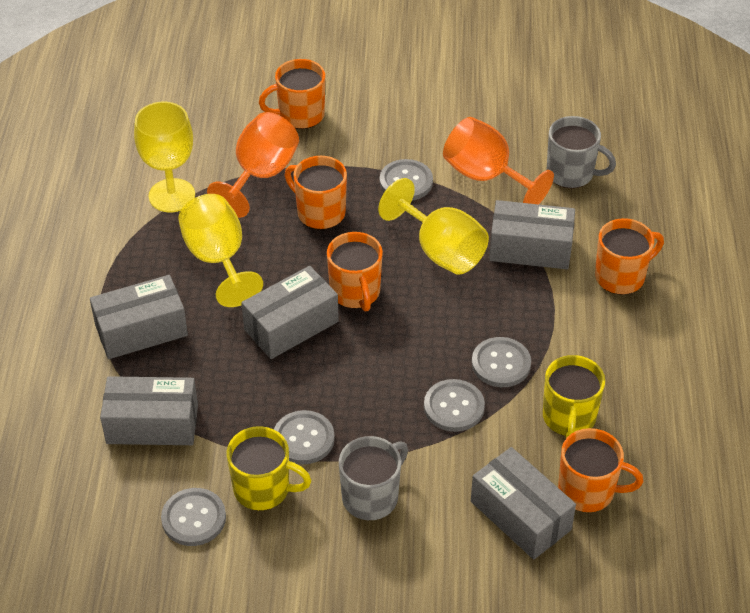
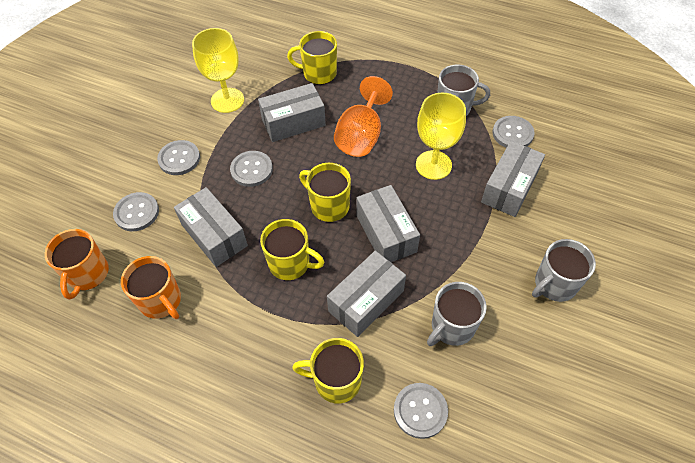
grey mug: 2 -> 3
orange goblet: 2 -> 1
orange mug: 5 -> 2
yellow goblet: 3 -> 2
yellow mug: 2 -> 4

